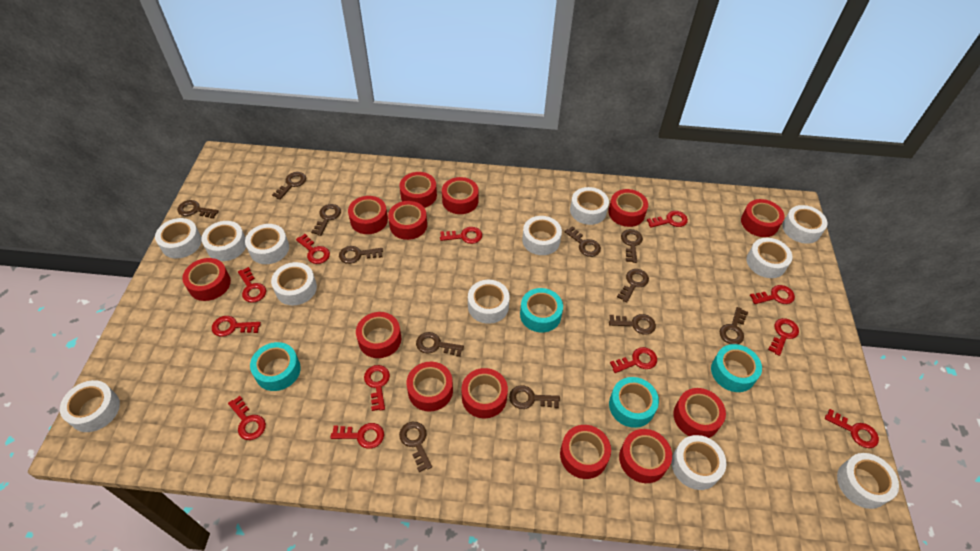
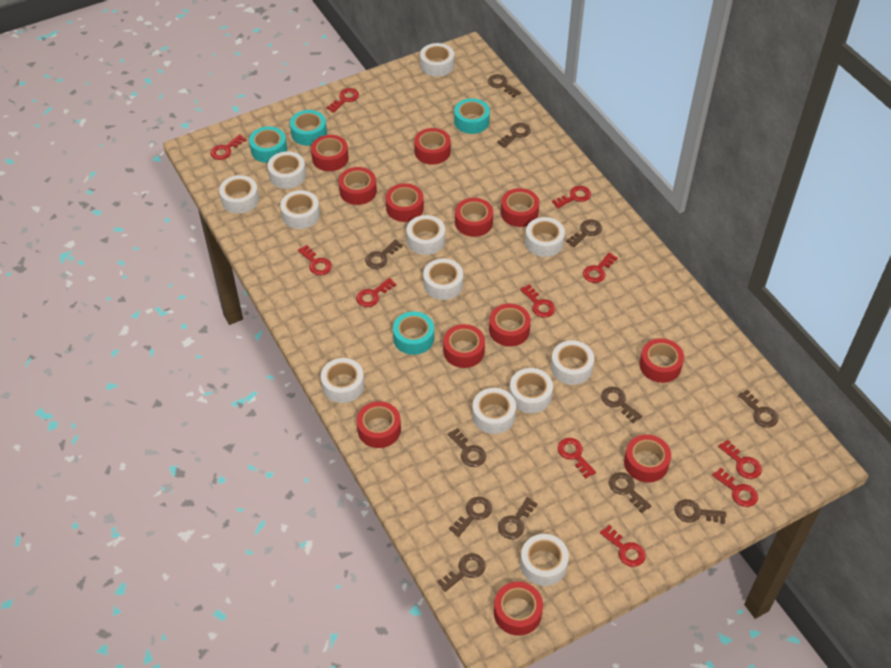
red key: 12 -> 11
red tape: 13 -> 12

